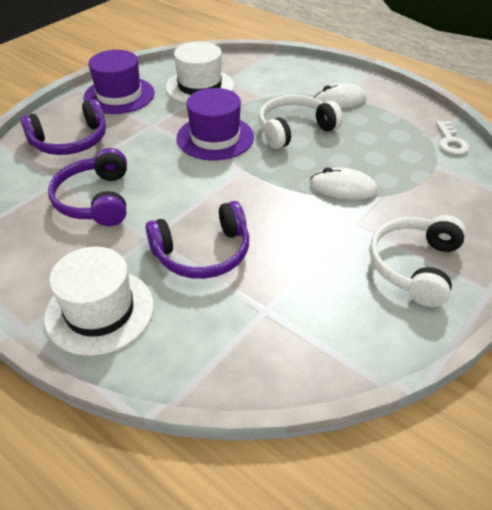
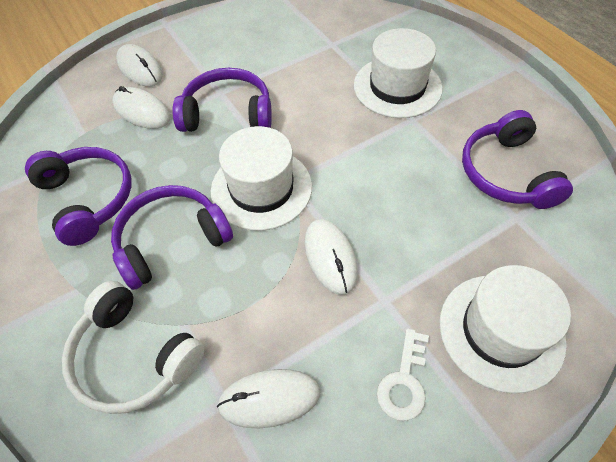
purple hat: 2 -> 0
purple headphones: 3 -> 4
white hat: 2 -> 3
white headphones: 2 -> 1
white mouse: 2 -> 4

